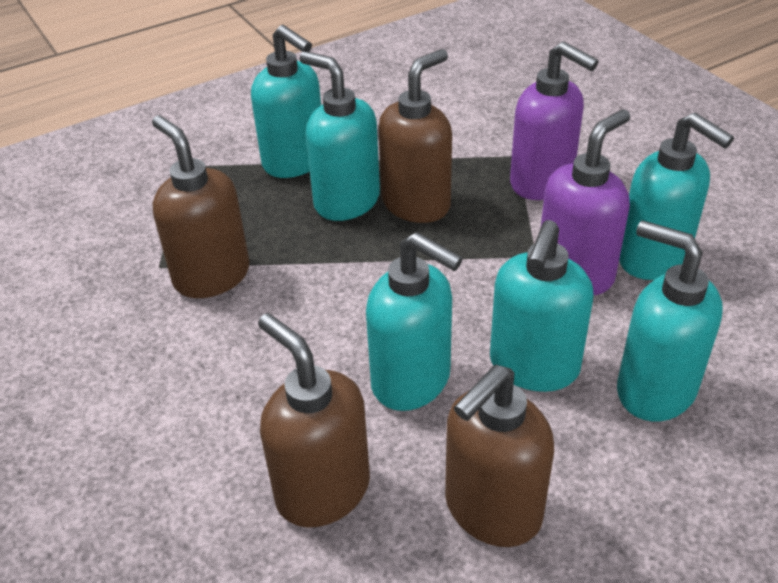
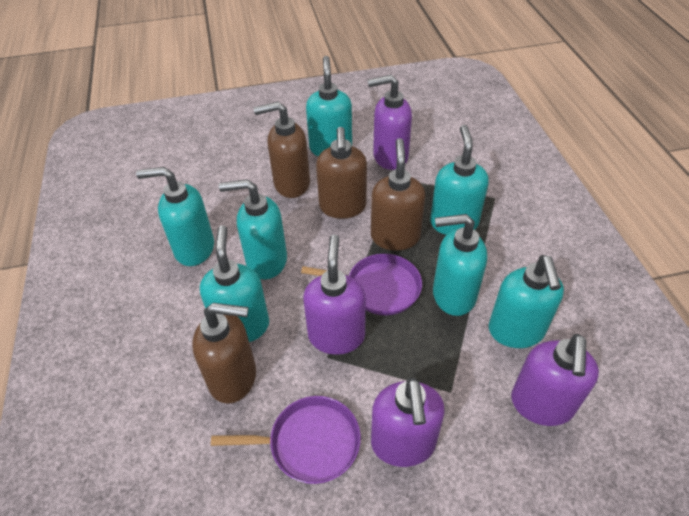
purple pan: 0 -> 2
purple soap dispenser: 2 -> 4
turquoise soap dispenser: 6 -> 7

